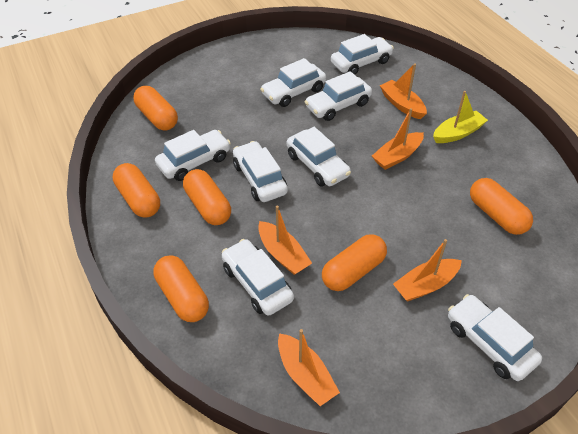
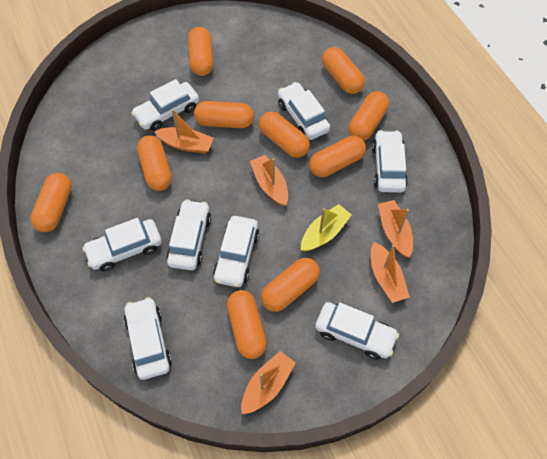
orange capsule: 6 -> 10

